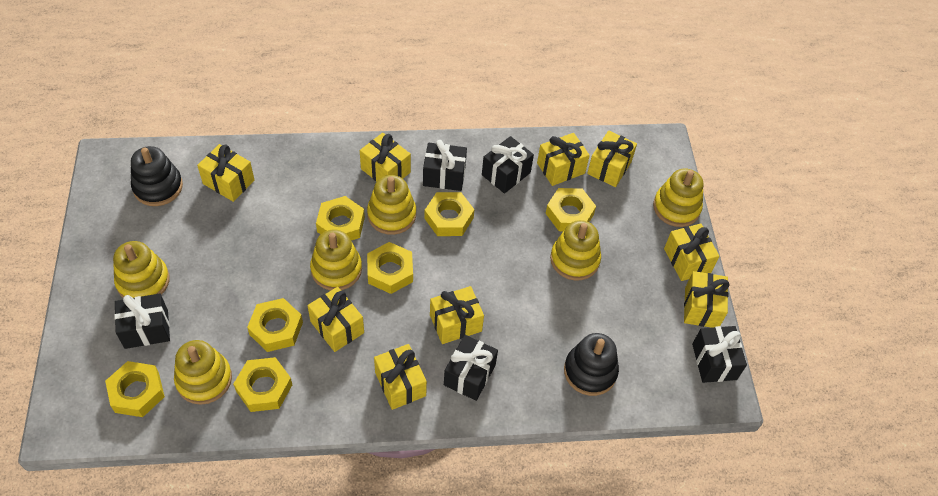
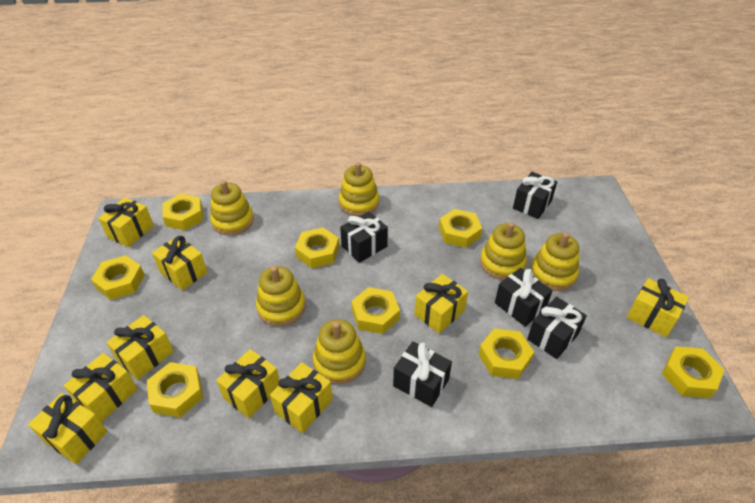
black stacking toy: 2 -> 0
yellow nut: 7 -> 8

